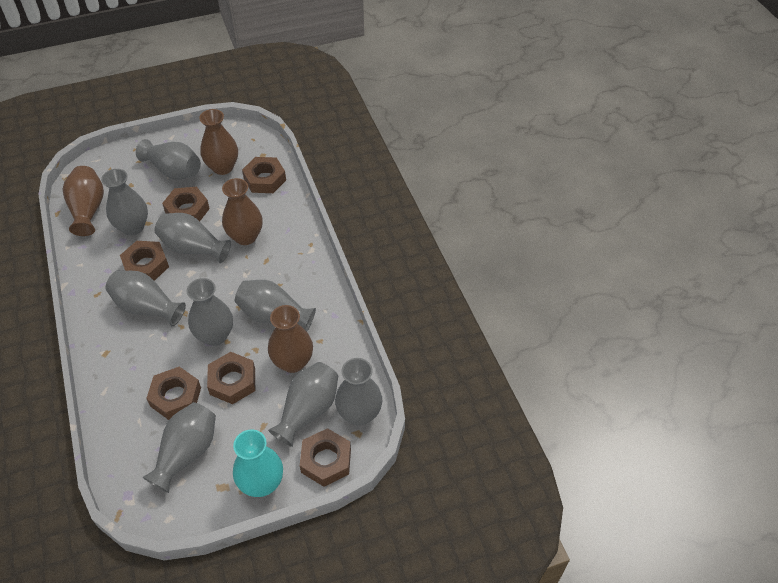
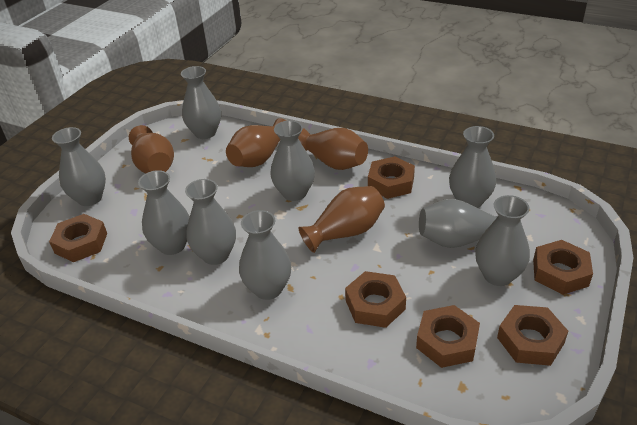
turquoise vase: 1 -> 0

